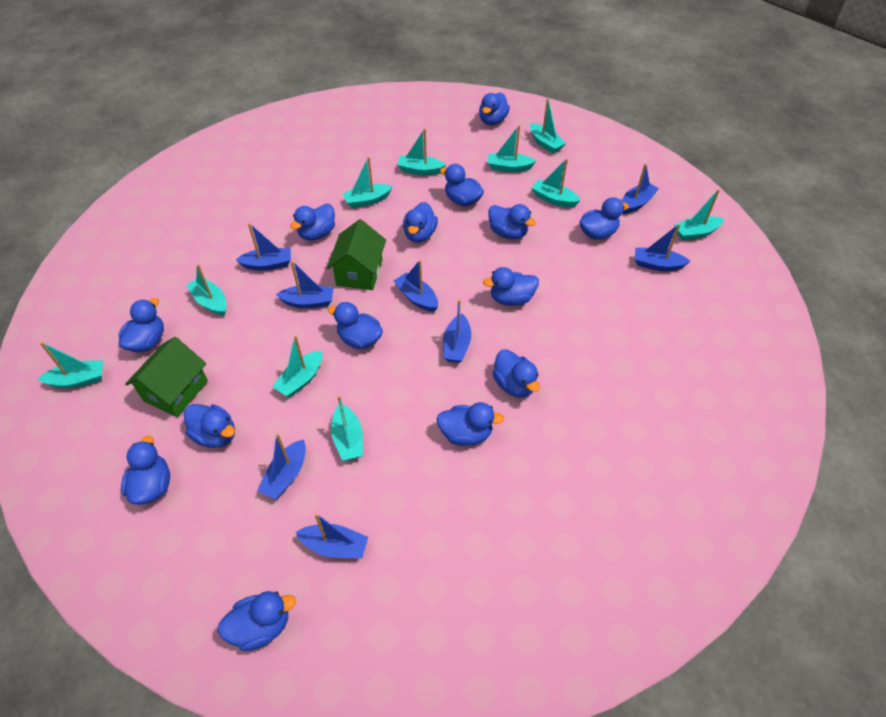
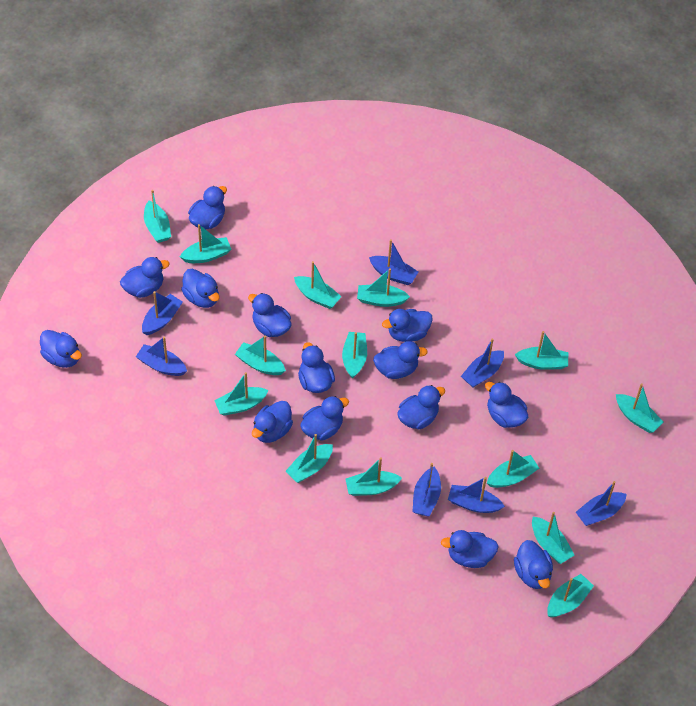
blue boat: 8 -> 7
green house: 2 -> 0
turquoise boat: 10 -> 14

